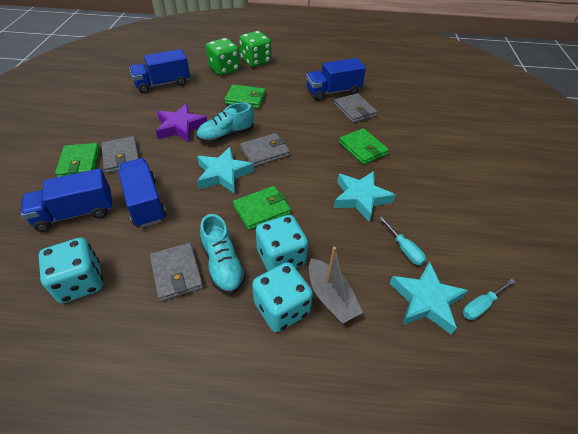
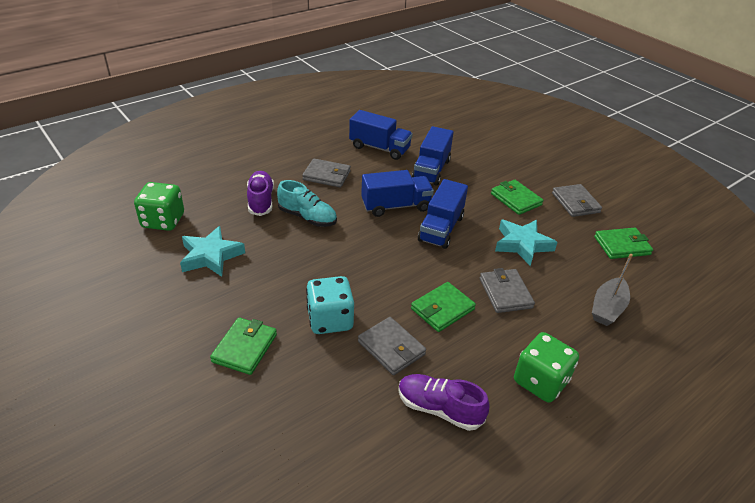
purple shoe: 0 -> 2
purple star: 1 -> 0
turquoise dice: 3 -> 1
turquoise screwdriver: 2 -> 0
turquoise shoe: 2 -> 1
turquoise star: 3 -> 2

